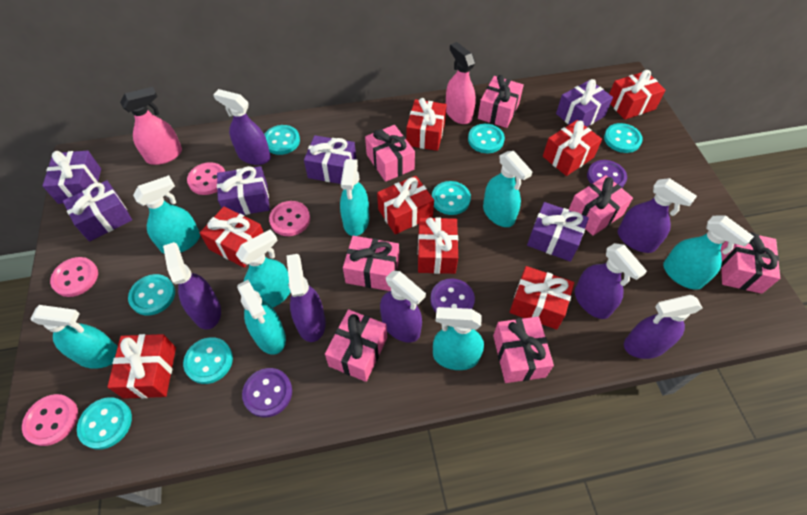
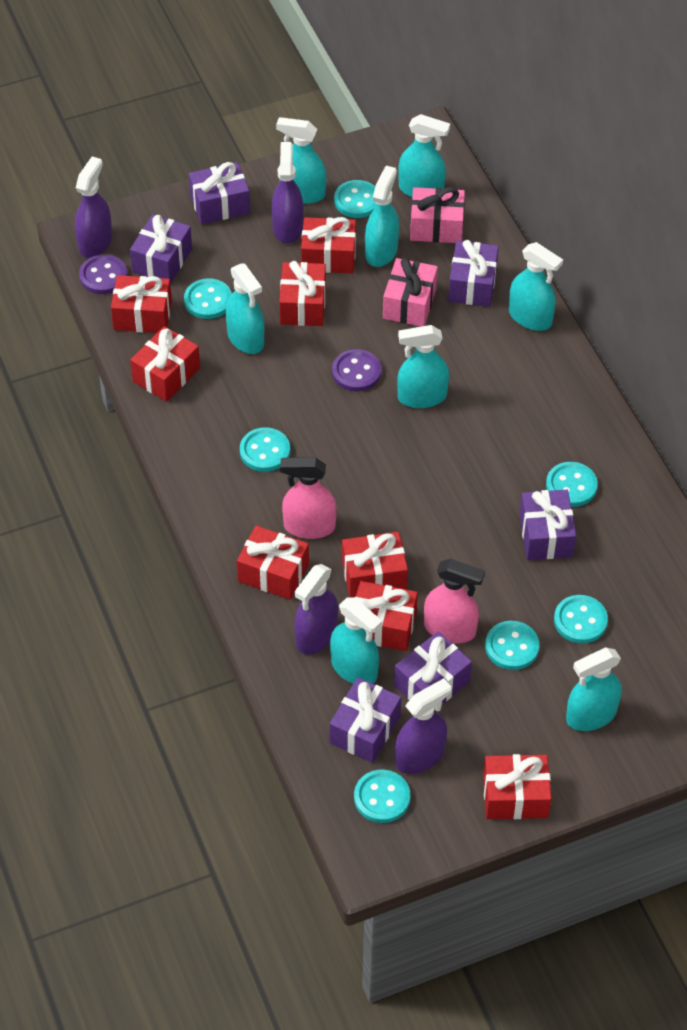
pink button: 4 -> 0
pink gift: 7 -> 2
purple button: 3 -> 2
purple spray bottle: 7 -> 4

